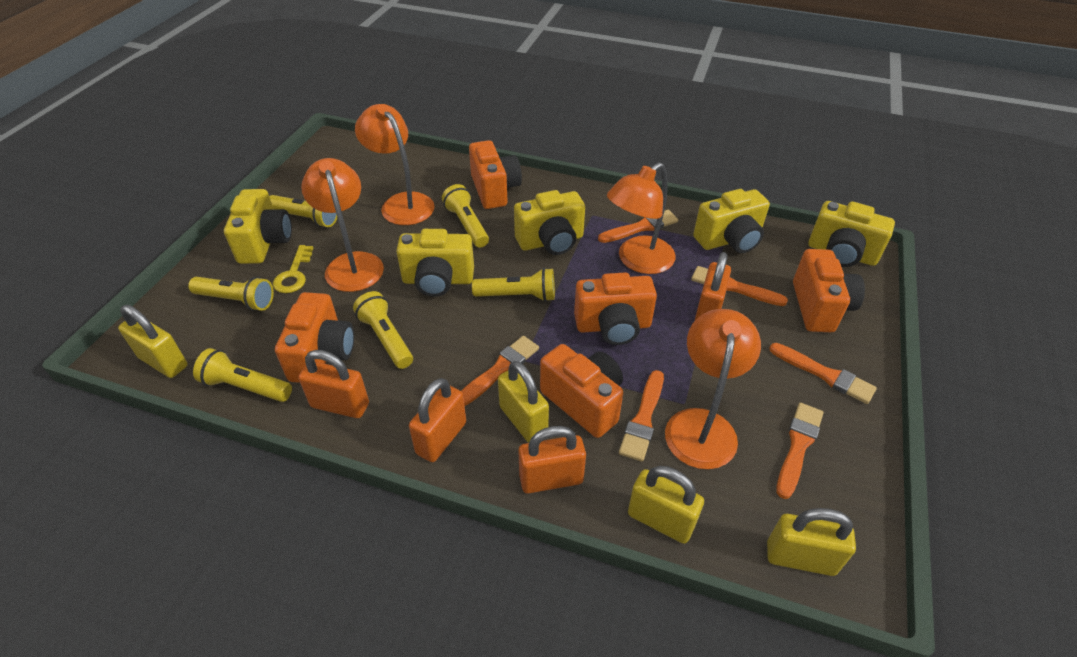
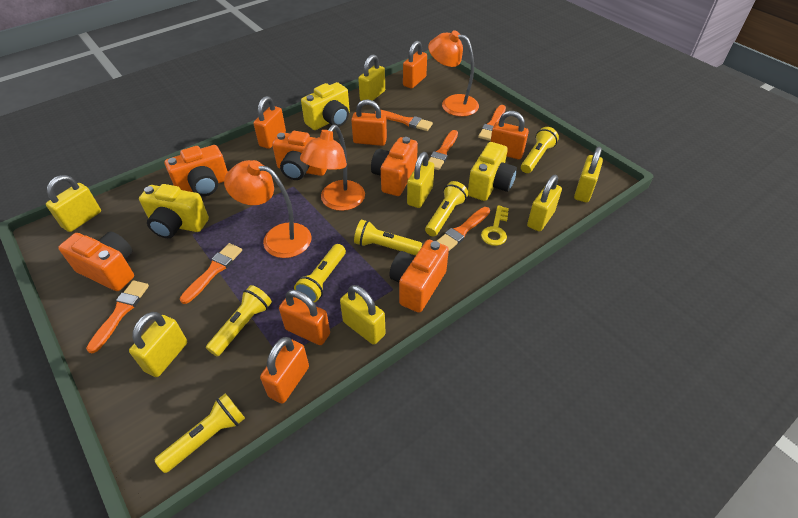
orange lamp: 4 -> 3
orange padlock: 4 -> 6
yellow camera: 5 -> 3
yellow padlock: 4 -> 7

